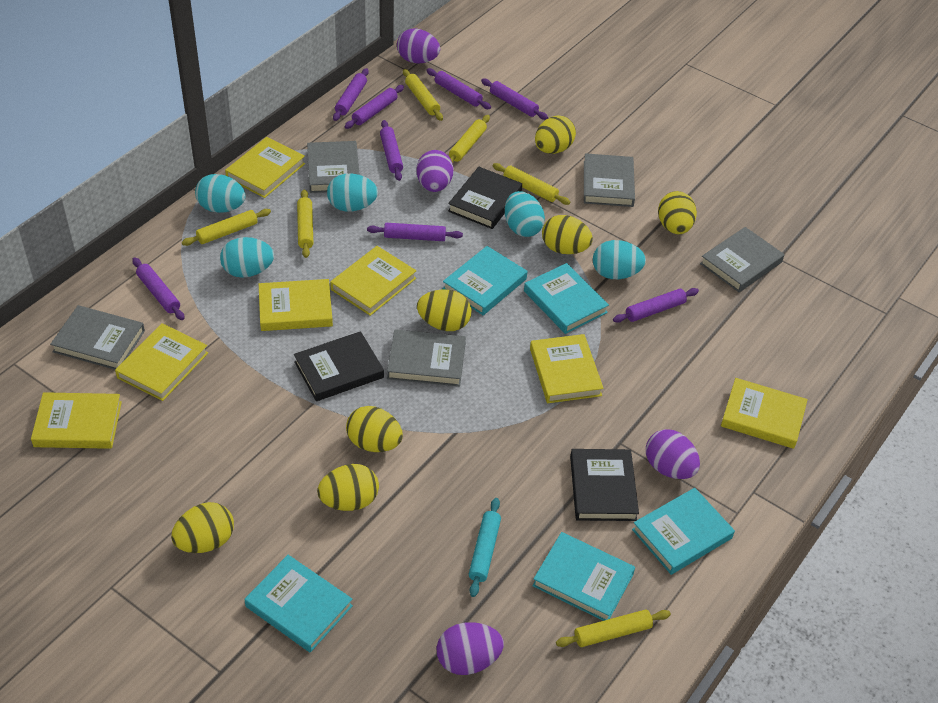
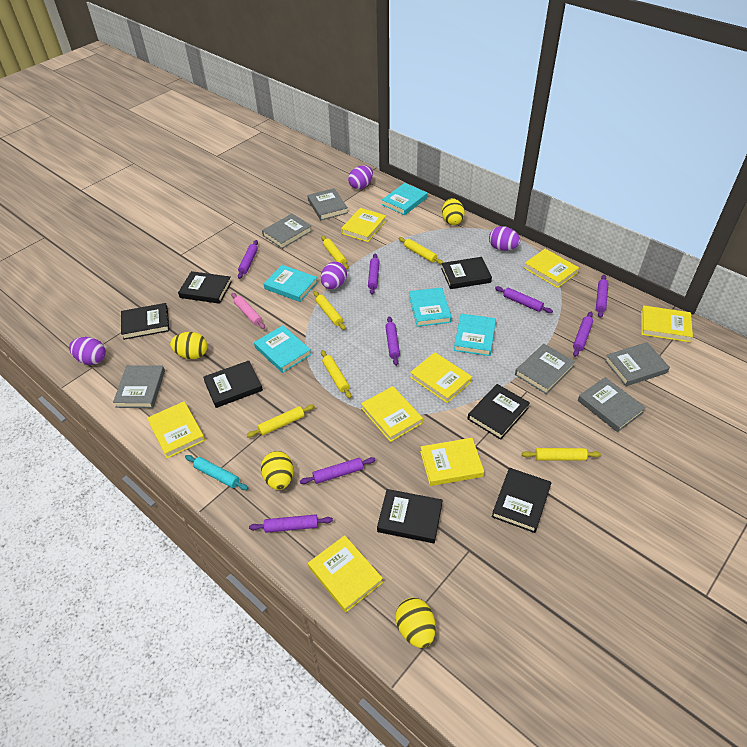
black book: 3 -> 7
grey book: 5 -> 6
pink rolling pin: 0 -> 1
turquoise egg: 5 -> 0
yellow book: 7 -> 8
yellow egg: 7 -> 4

